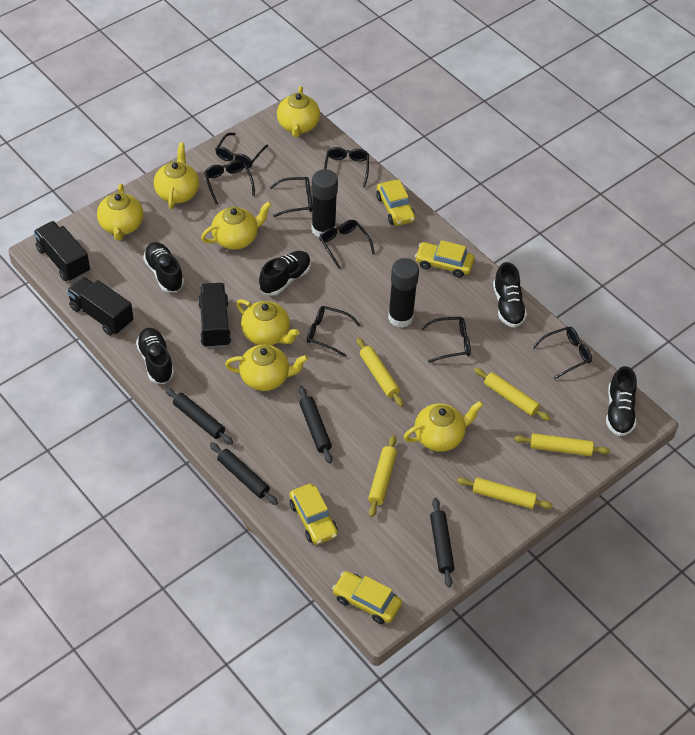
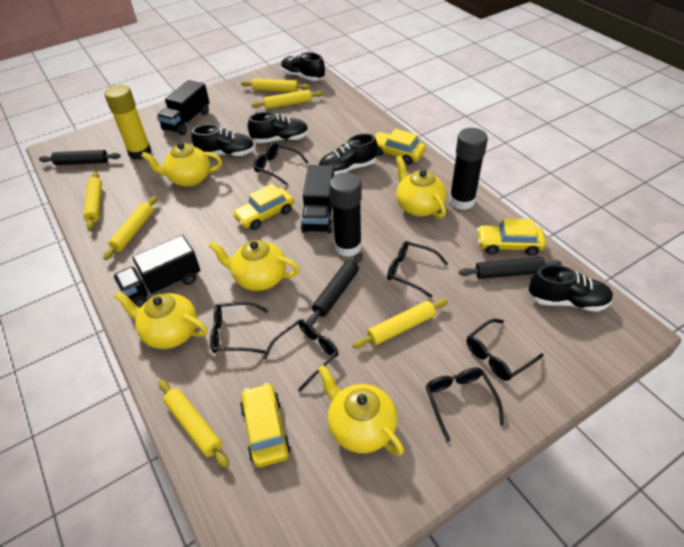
black glasses: 8 -> 6
black rolling pin: 4 -> 3
yellow glue stick: 0 -> 1
yellow rolling pin: 5 -> 6
yellow teapot: 7 -> 5

